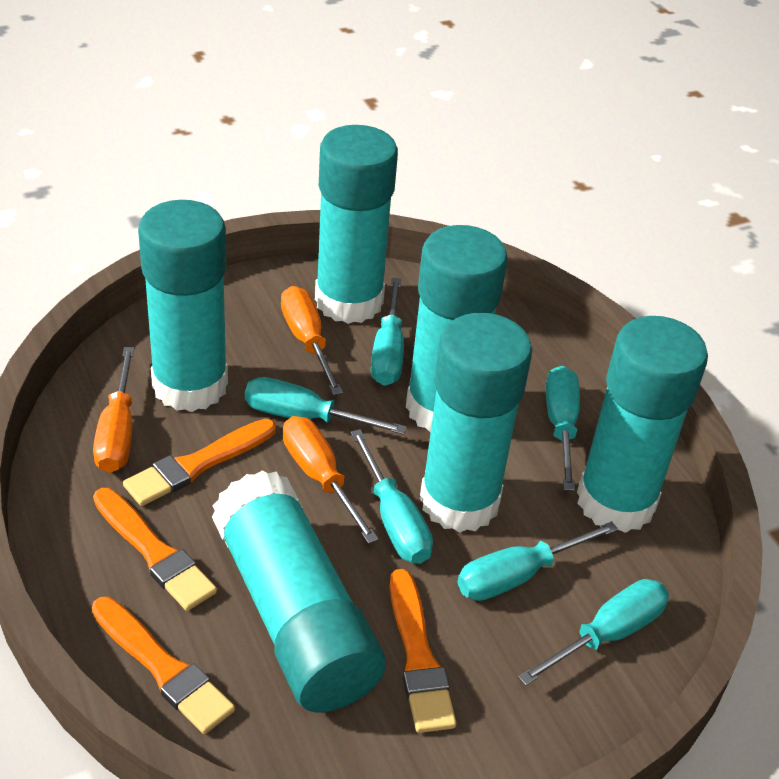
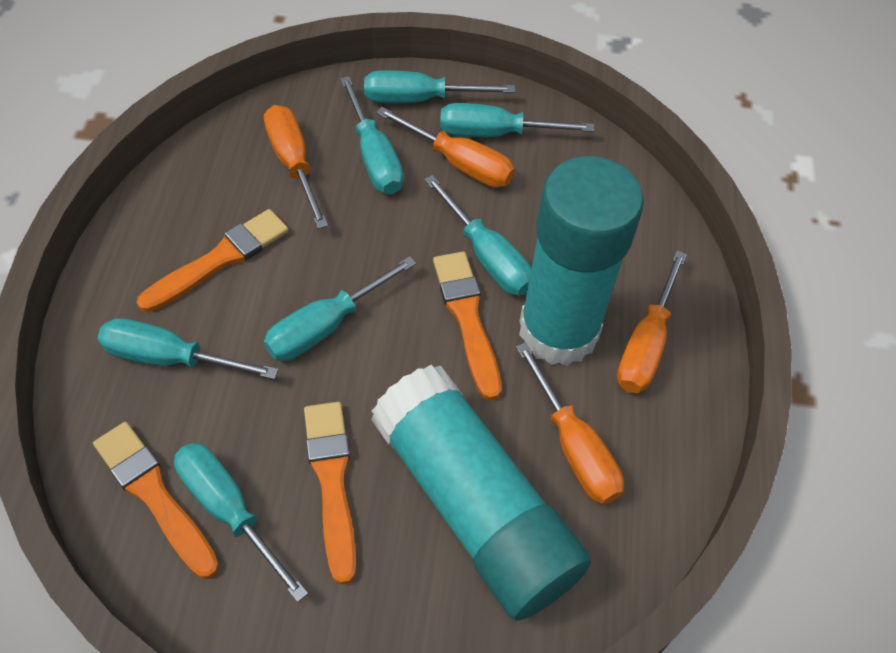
orange screwdriver: 3 -> 4
turquoise glue stick: 6 -> 2
turquoise screwdriver: 6 -> 7

